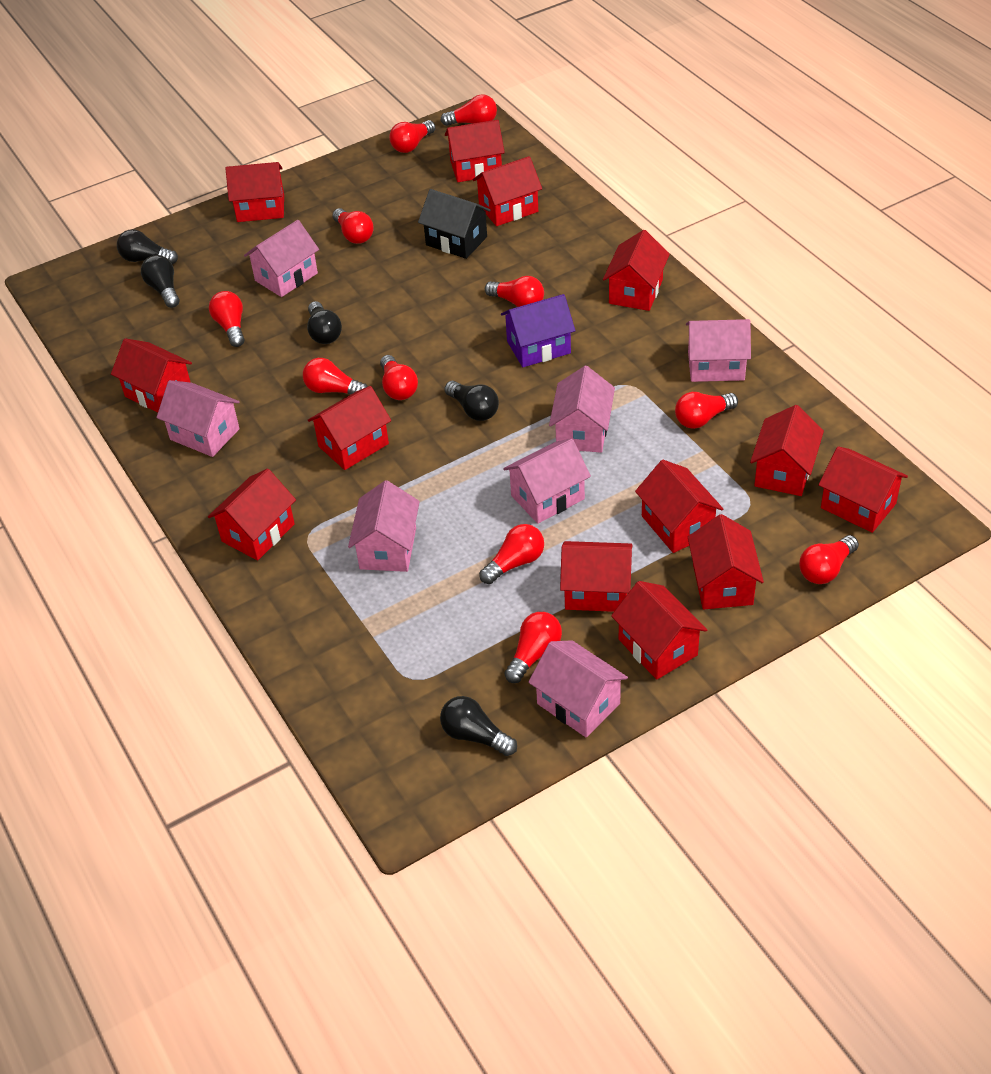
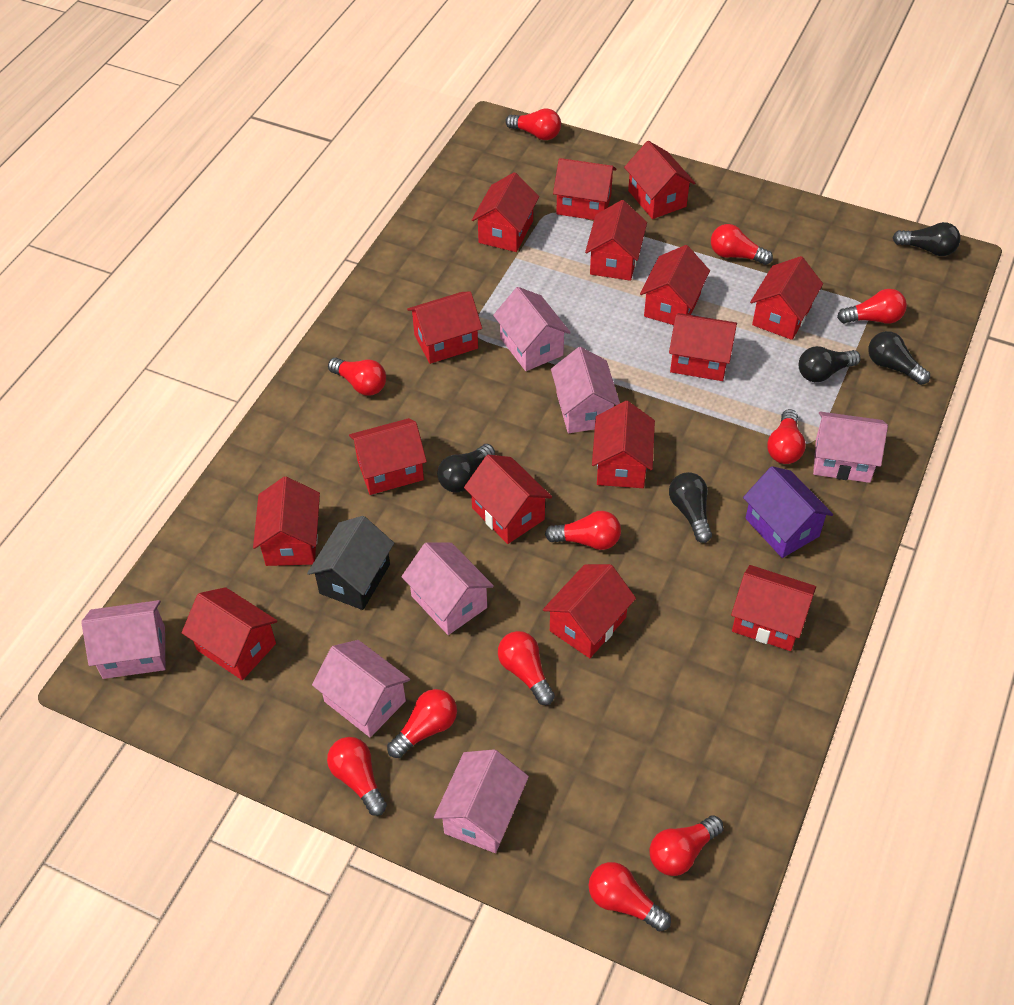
red house: 13 -> 15

